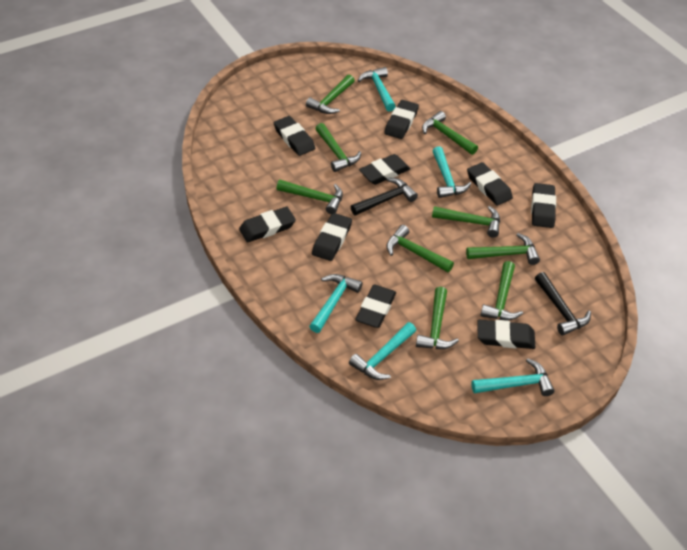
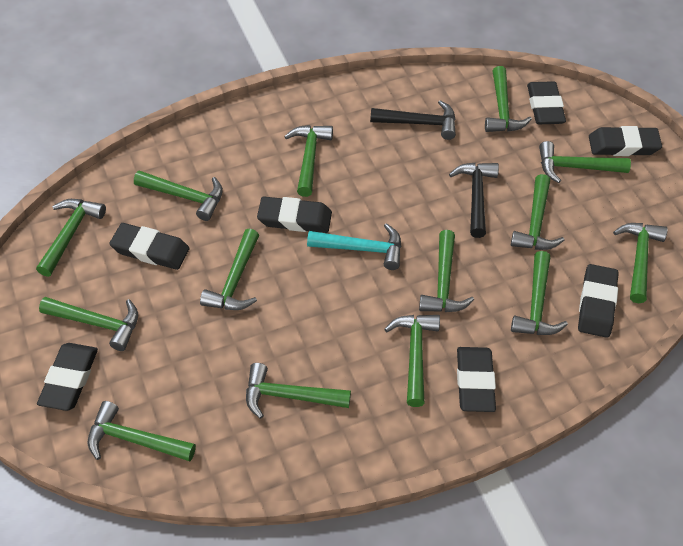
black eraser: 9 -> 7
green hammer: 9 -> 14
turquoise hammer: 5 -> 1

